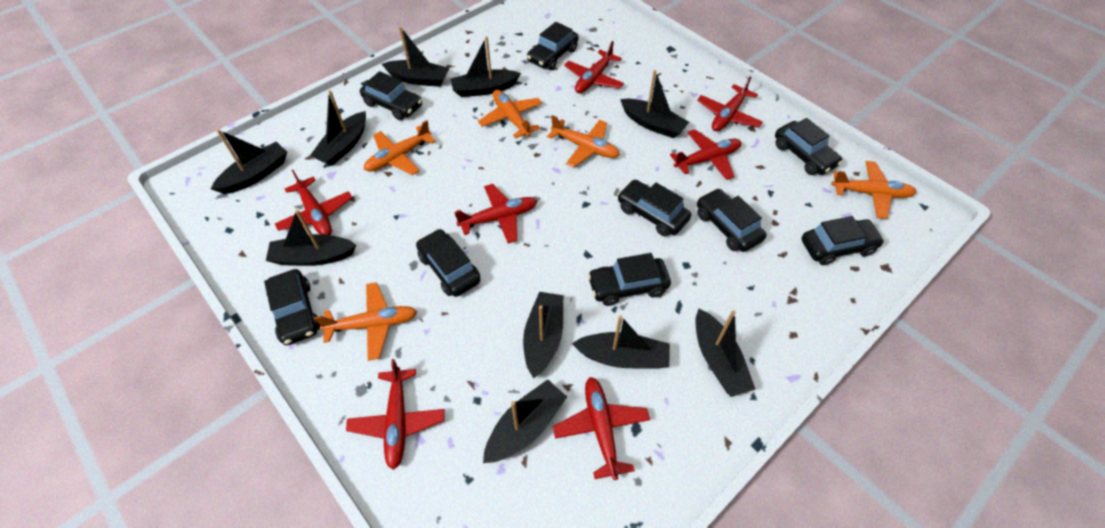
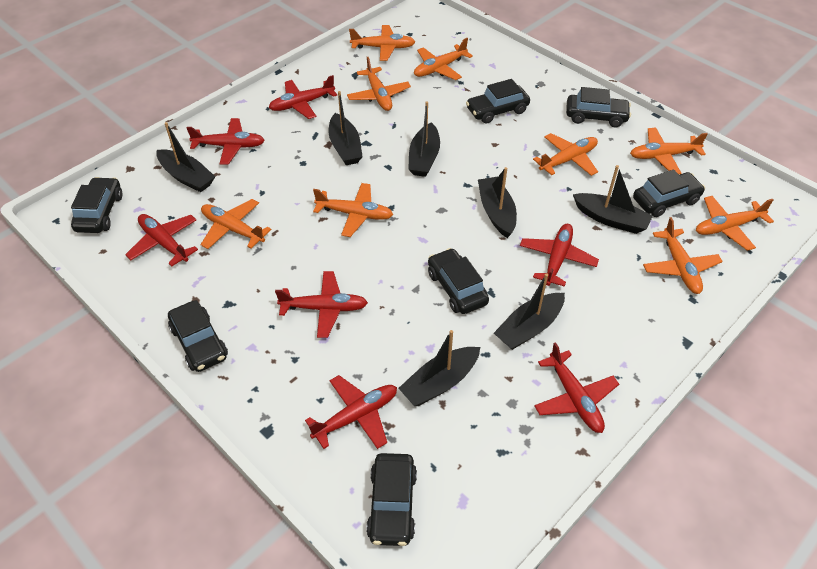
black boat: 10 -> 7
black car: 9 -> 7
orange plane: 5 -> 9

